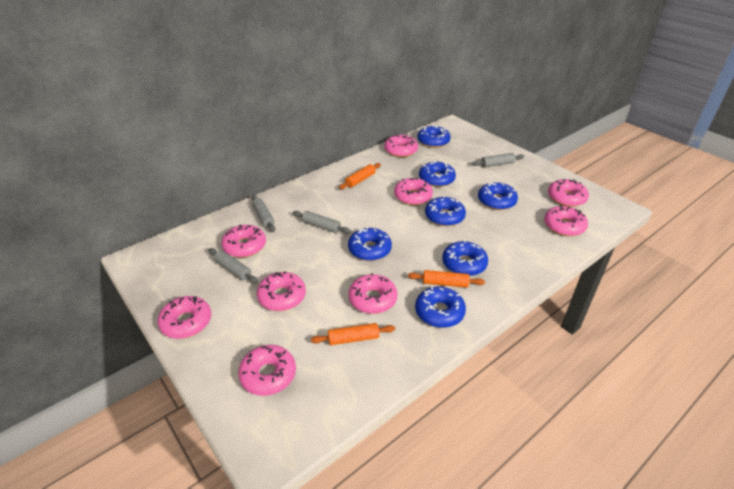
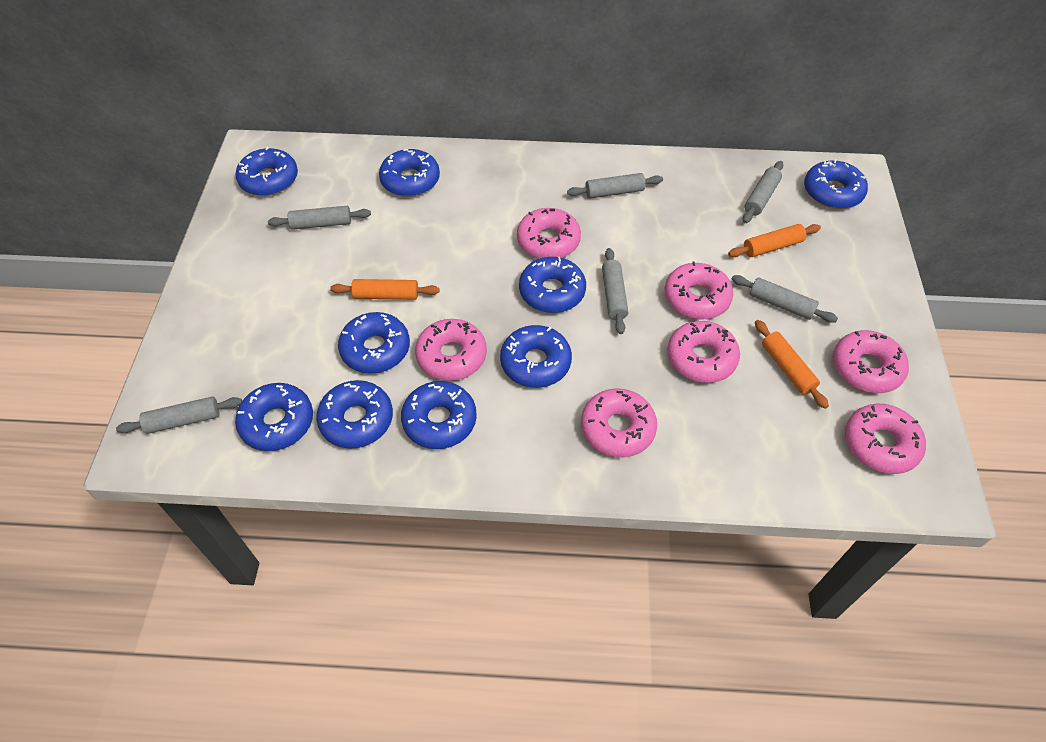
blue donut: 7 -> 9
grey rolling pin: 4 -> 6
pink donut: 9 -> 7

